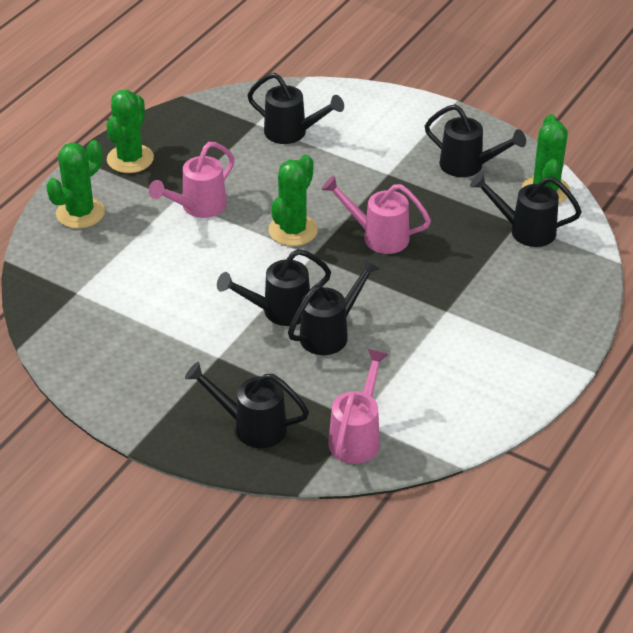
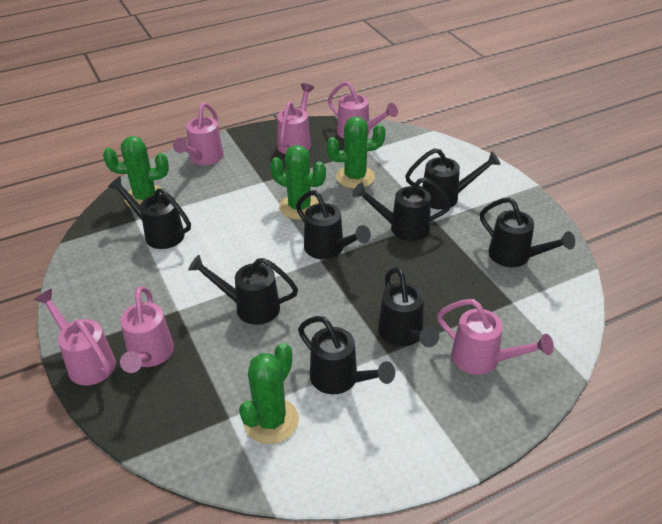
black watering can: 6 -> 8
pink watering can: 3 -> 6

